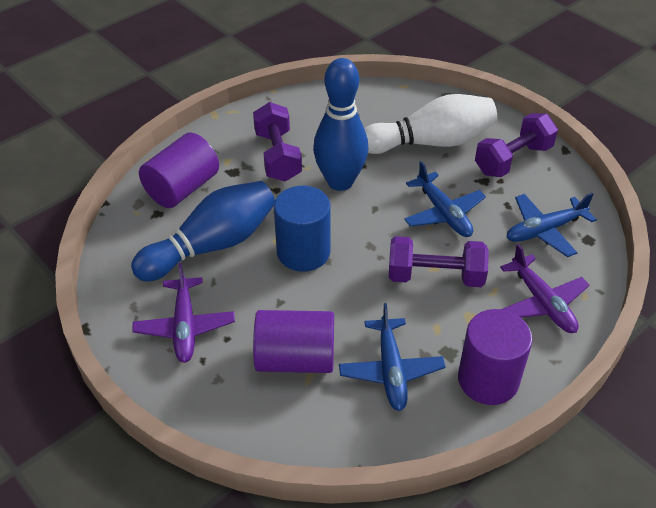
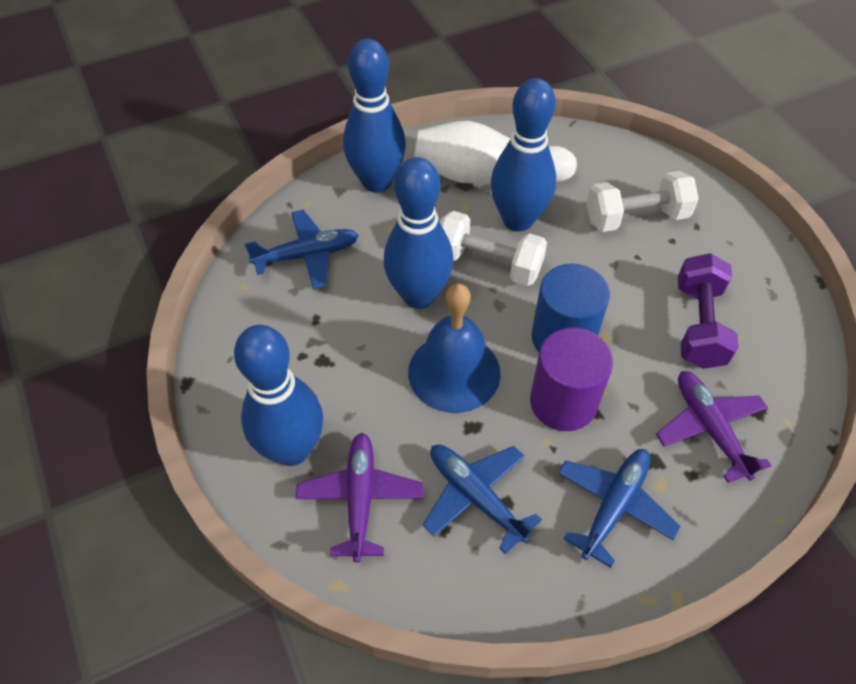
blue bell: 0 -> 1
blue bowling pin: 2 -> 4
purple cylinder: 3 -> 1
purple dumbbell: 3 -> 1
white dumbbell: 0 -> 2

